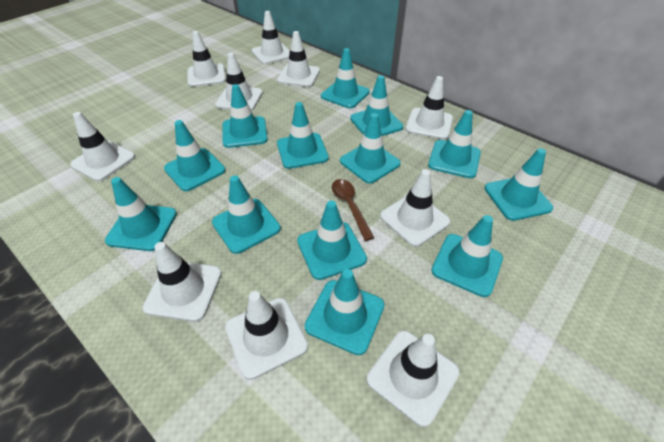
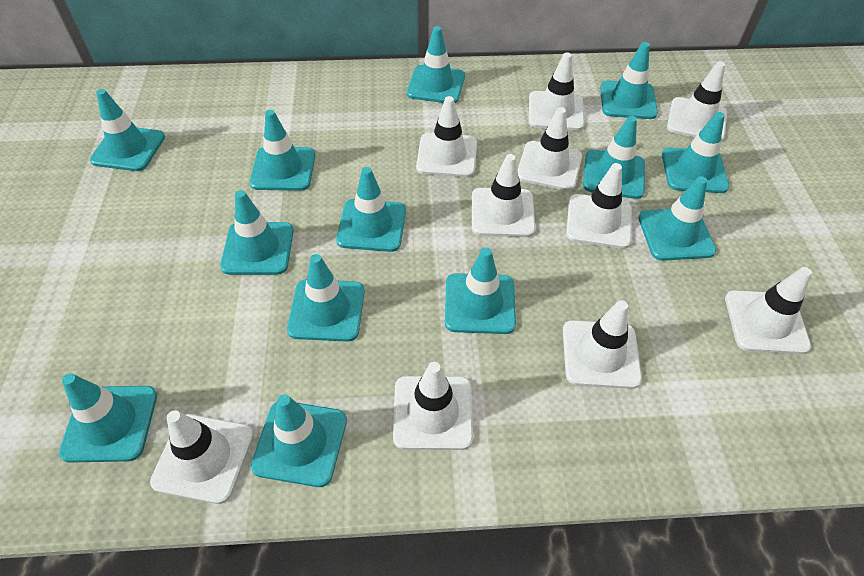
brown spoon: 1 -> 0

